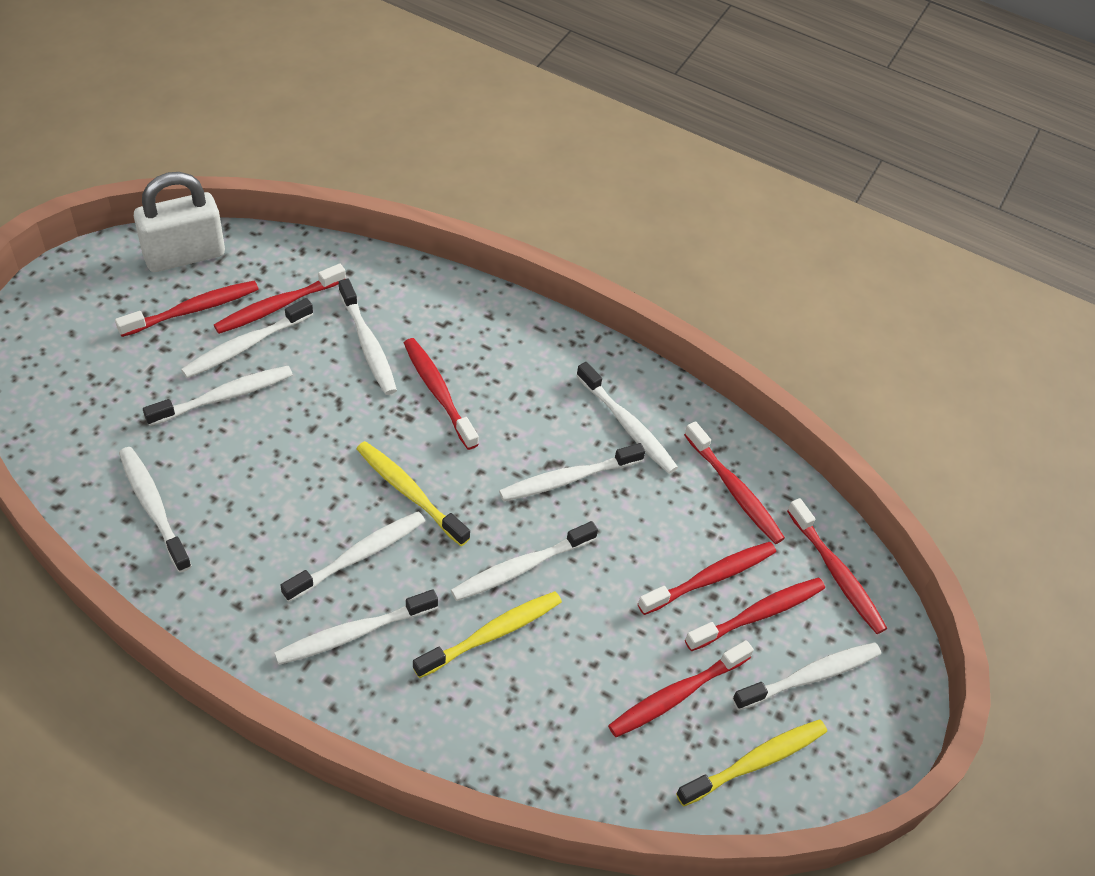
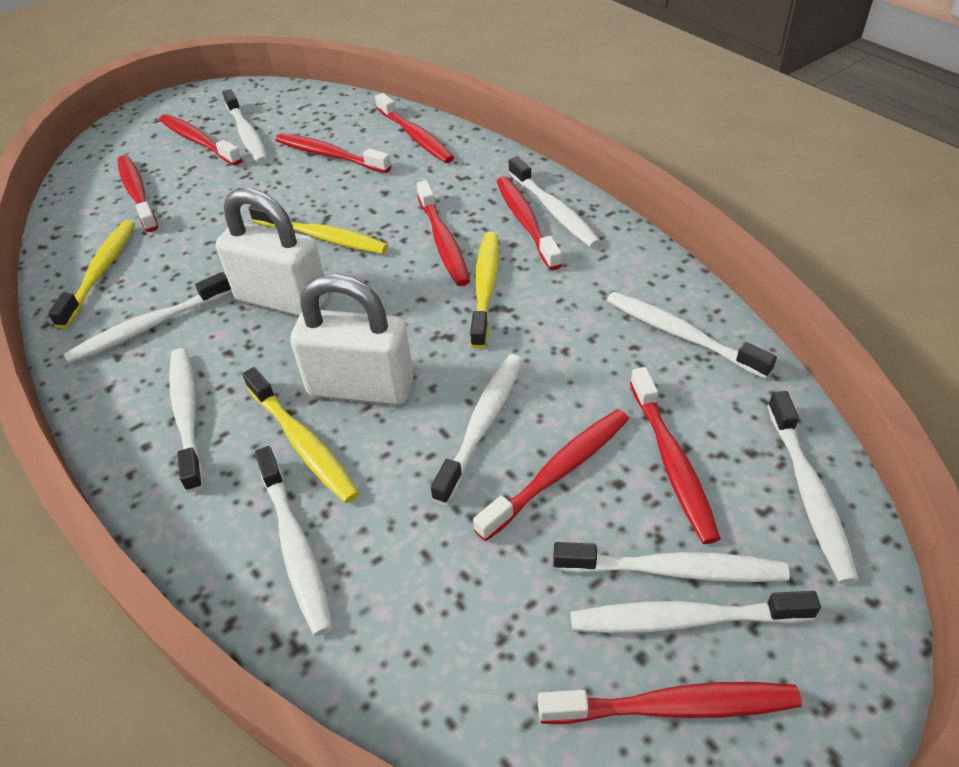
red toothbrush: 8 -> 9
white padlock: 1 -> 2
yellow toothbrush: 3 -> 4

